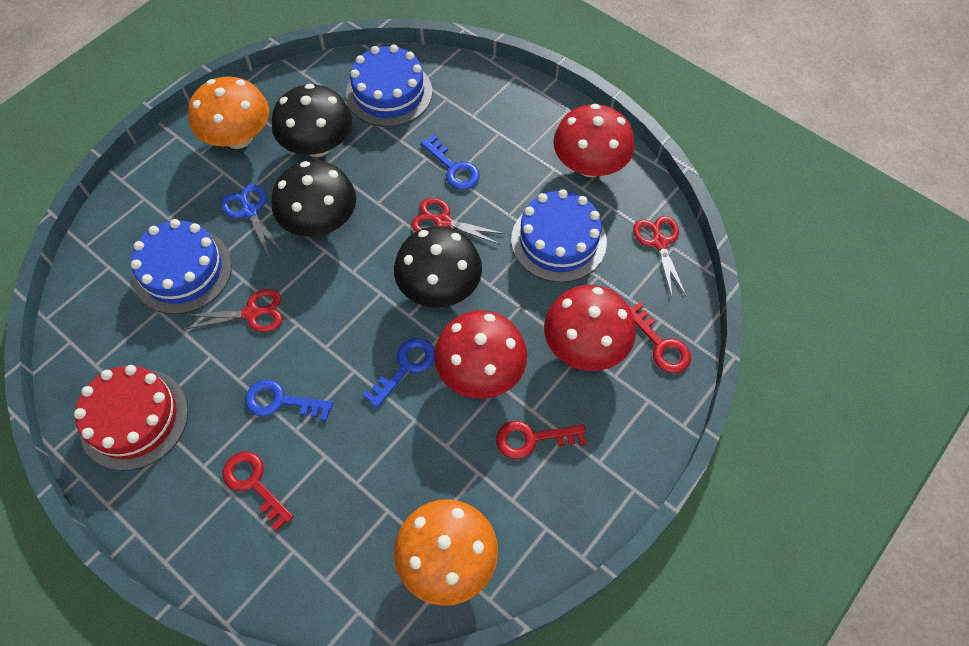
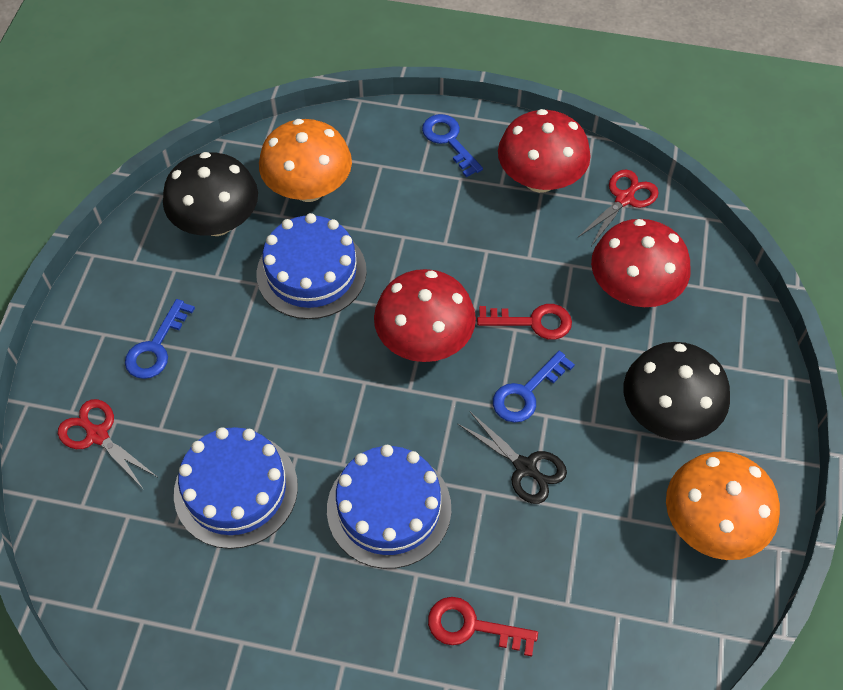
black mushroom: 3 -> 2
black scissors: 0 -> 1
blue scissors: 1 -> 0
red cake: 1 -> 0
red key: 3 -> 2
red scissors: 3 -> 2

